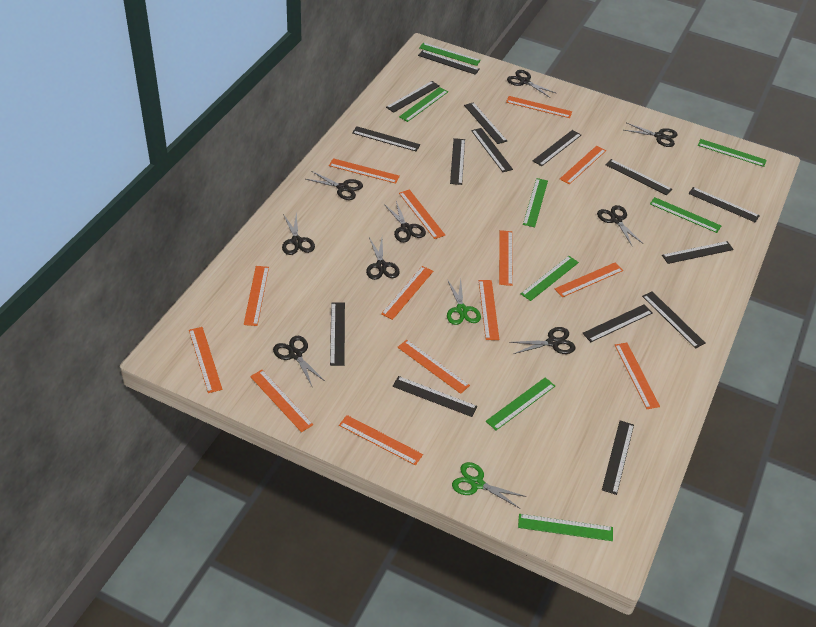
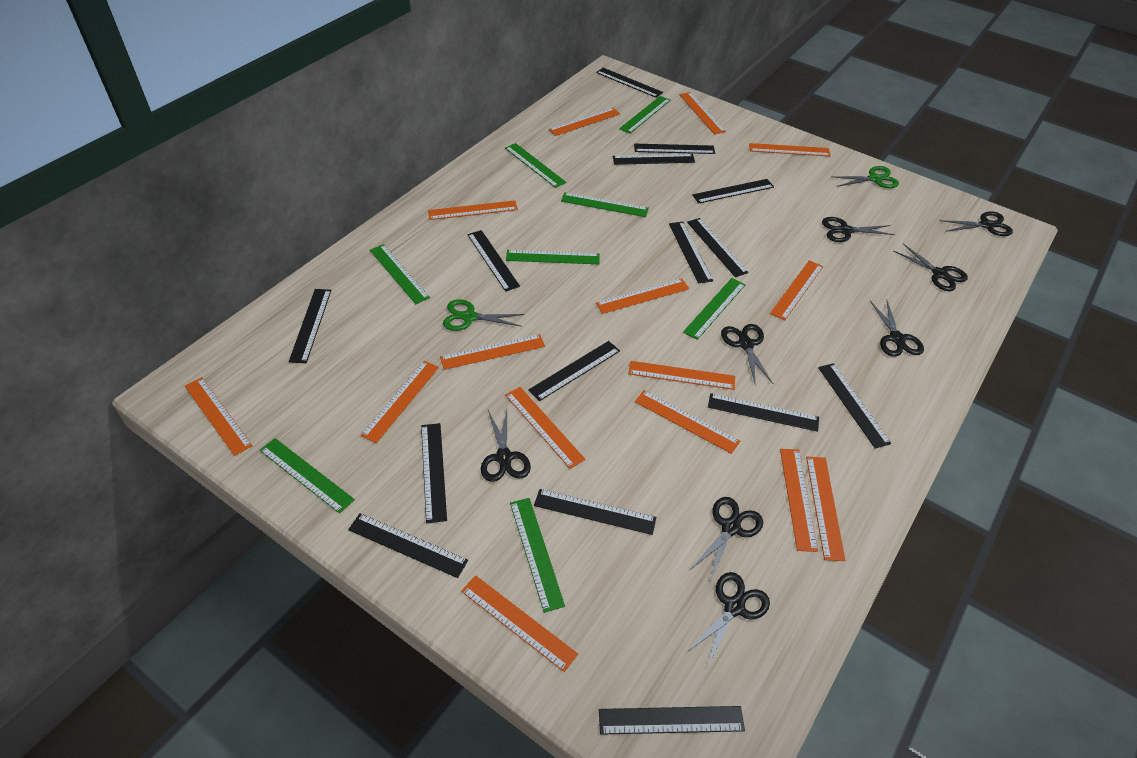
black scissors: 9 -> 8
orange ruler: 14 -> 15

